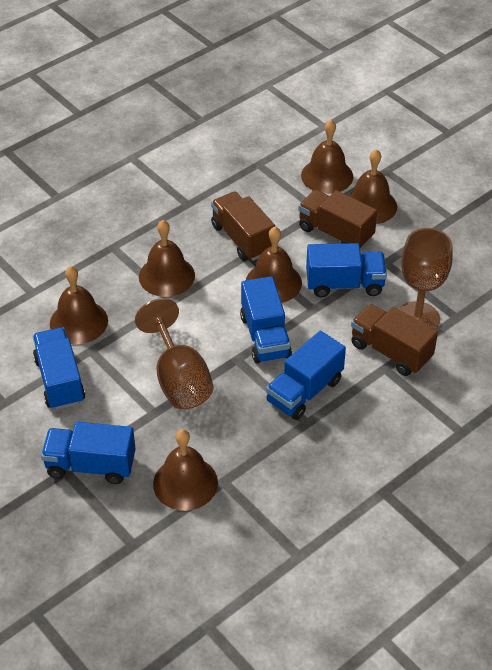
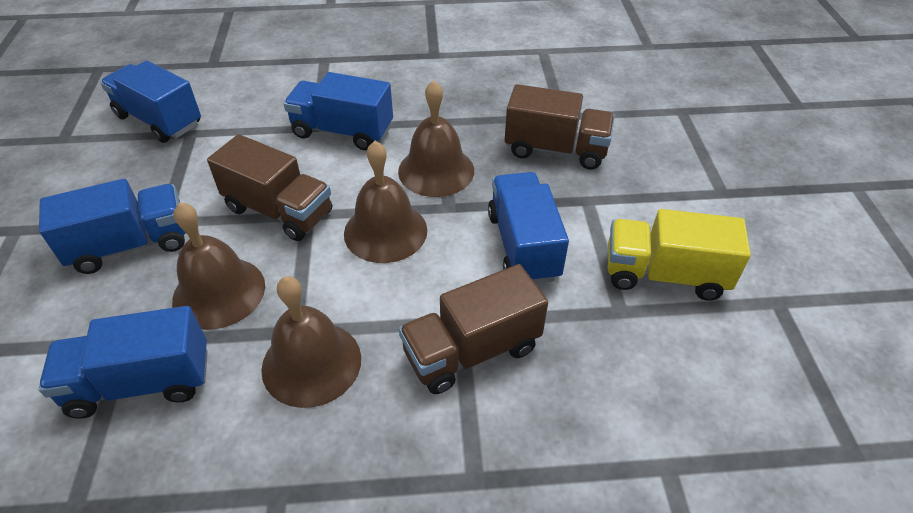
brown bell: 6 -> 4
brown goblet: 2 -> 0
yellow truck: 0 -> 1

